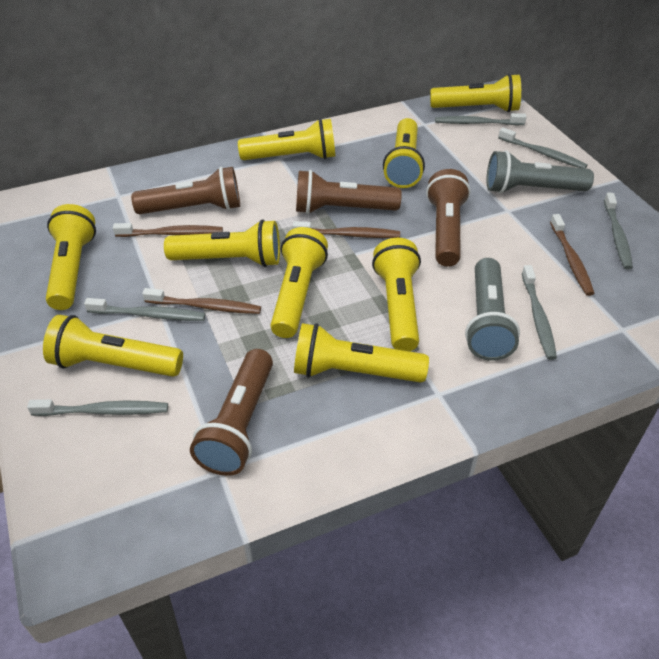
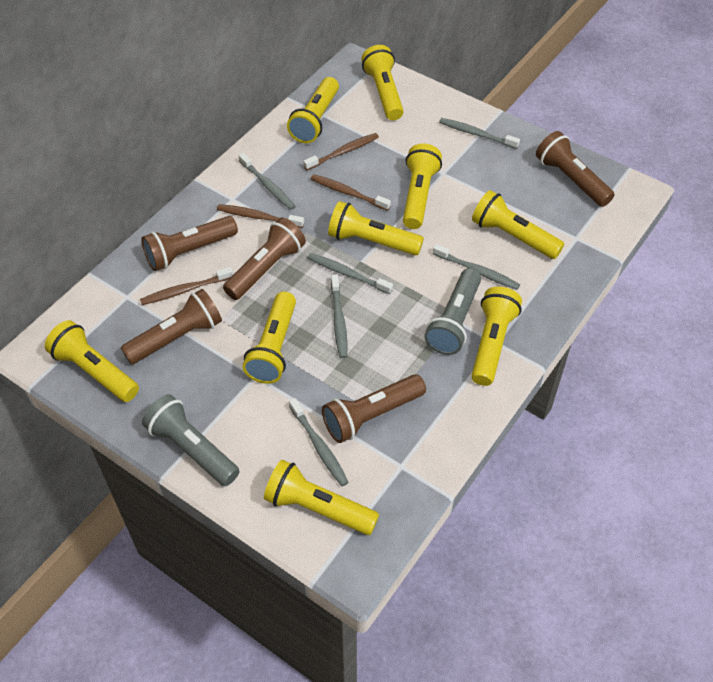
brown flashlight: 4 -> 5

